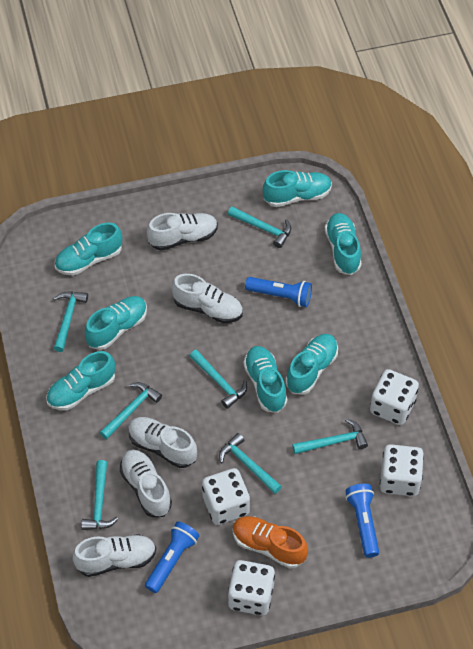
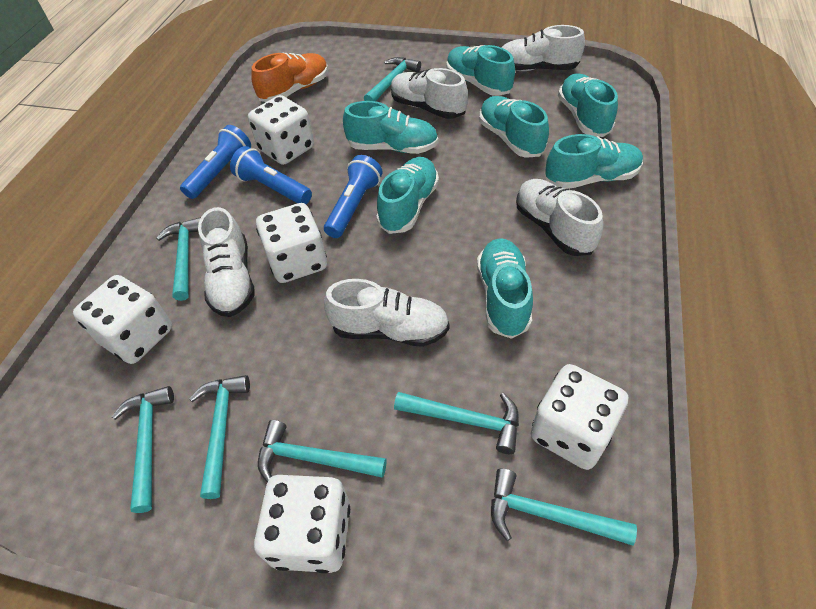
white dice: 4 -> 5

